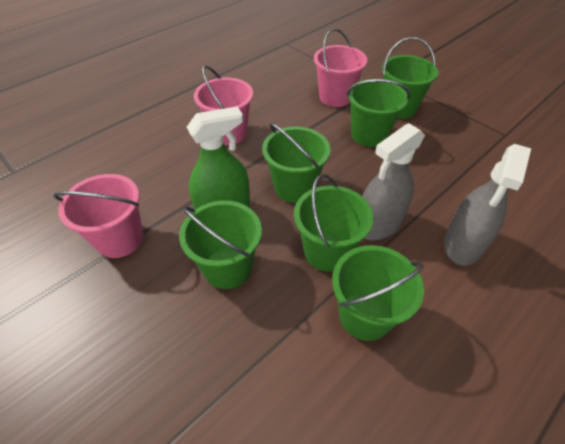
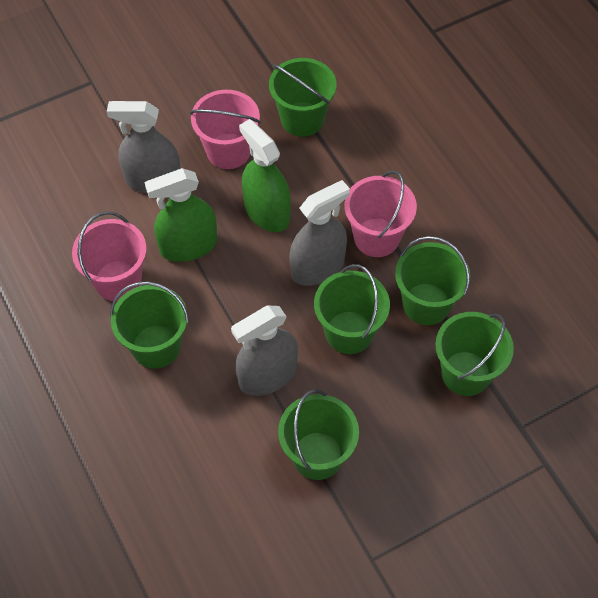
green spray bottle: 1 -> 2
grey spray bottle: 2 -> 3

